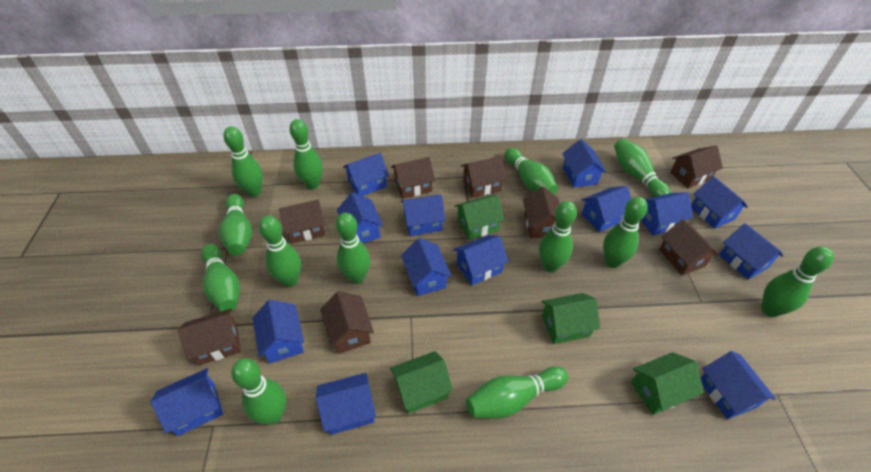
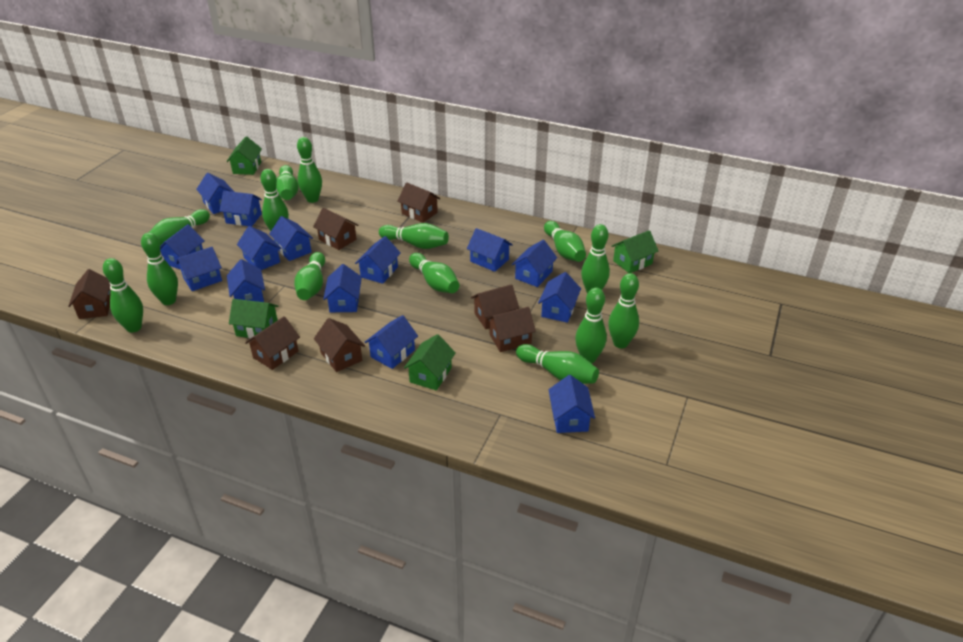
brown house: 8 -> 7
green bowling pin: 13 -> 14

